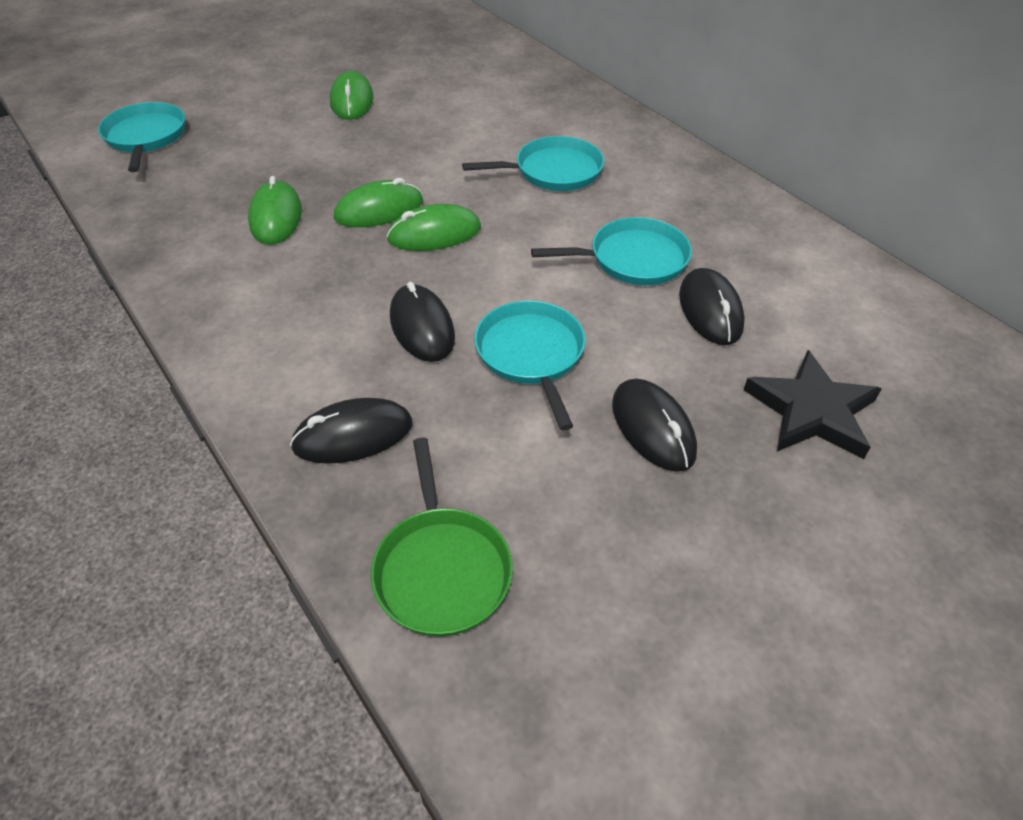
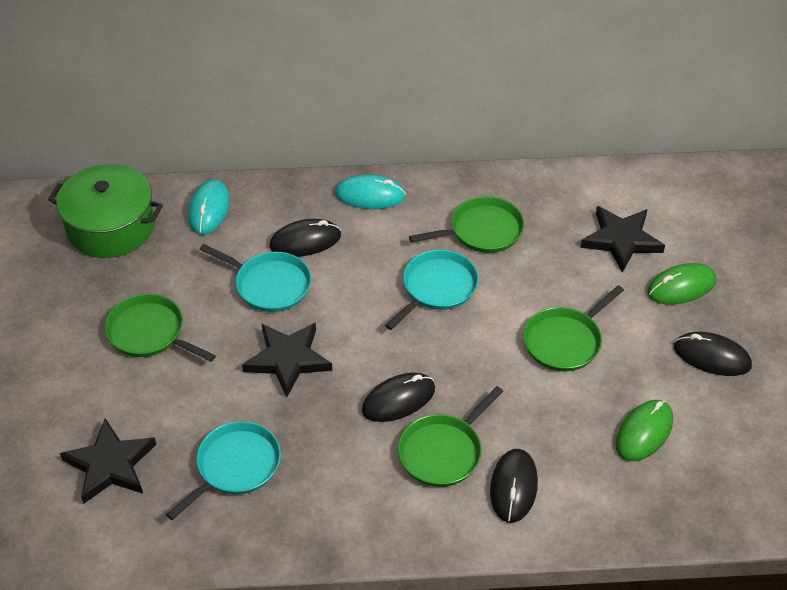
black star: 1 -> 3
green mouse: 4 -> 2
green pan: 1 -> 4
green pot: 0 -> 1
turquoise mouse: 0 -> 2
turquoise pan: 4 -> 3

